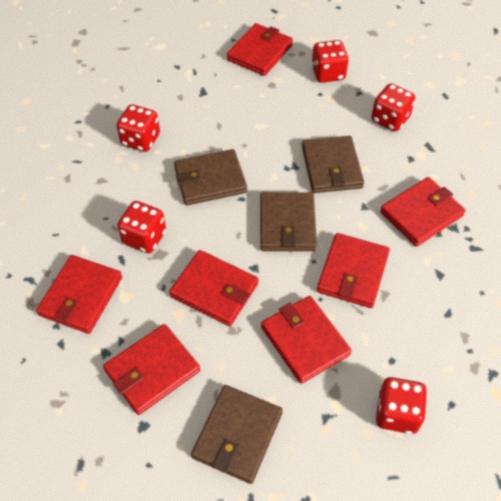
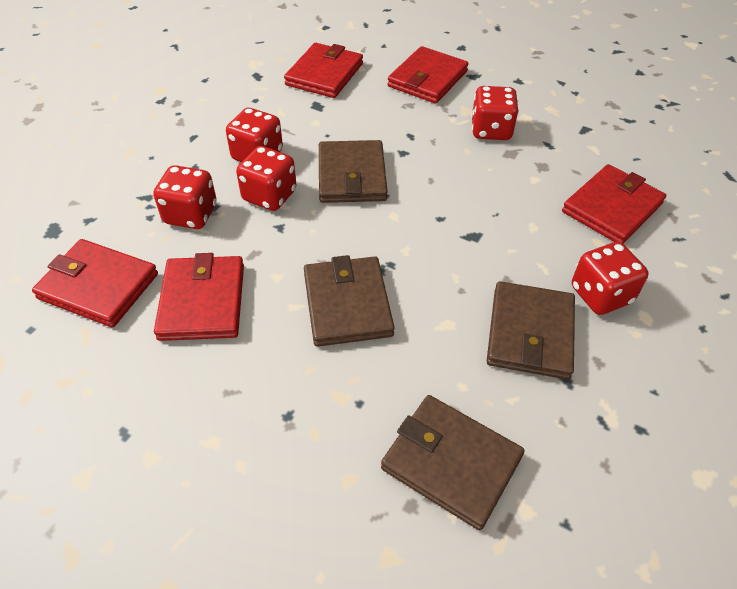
red wallet: 7 -> 5

